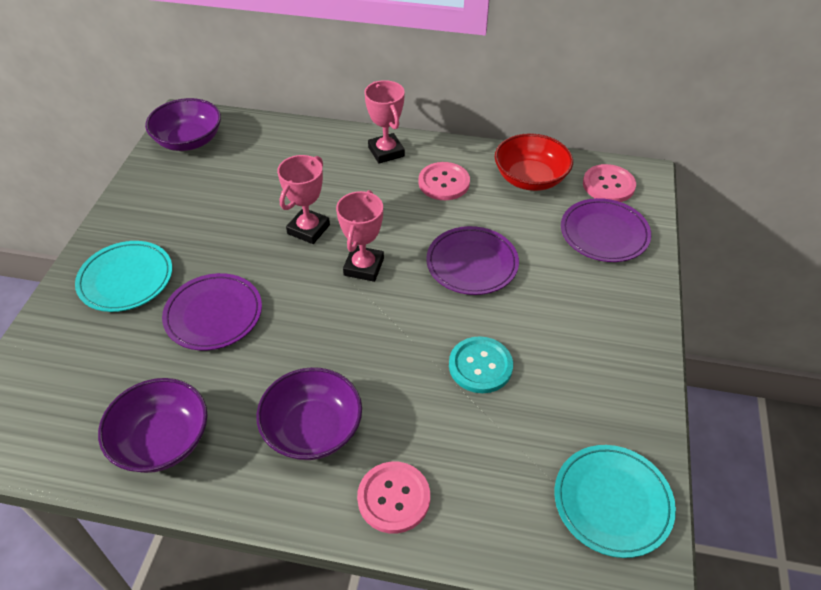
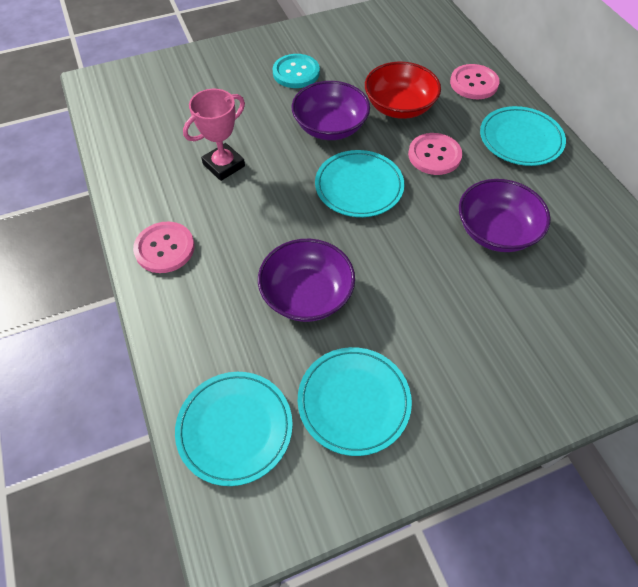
pink trophy: 3 -> 1
purple plate: 3 -> 0
turquoise plate: 2 -> 4

